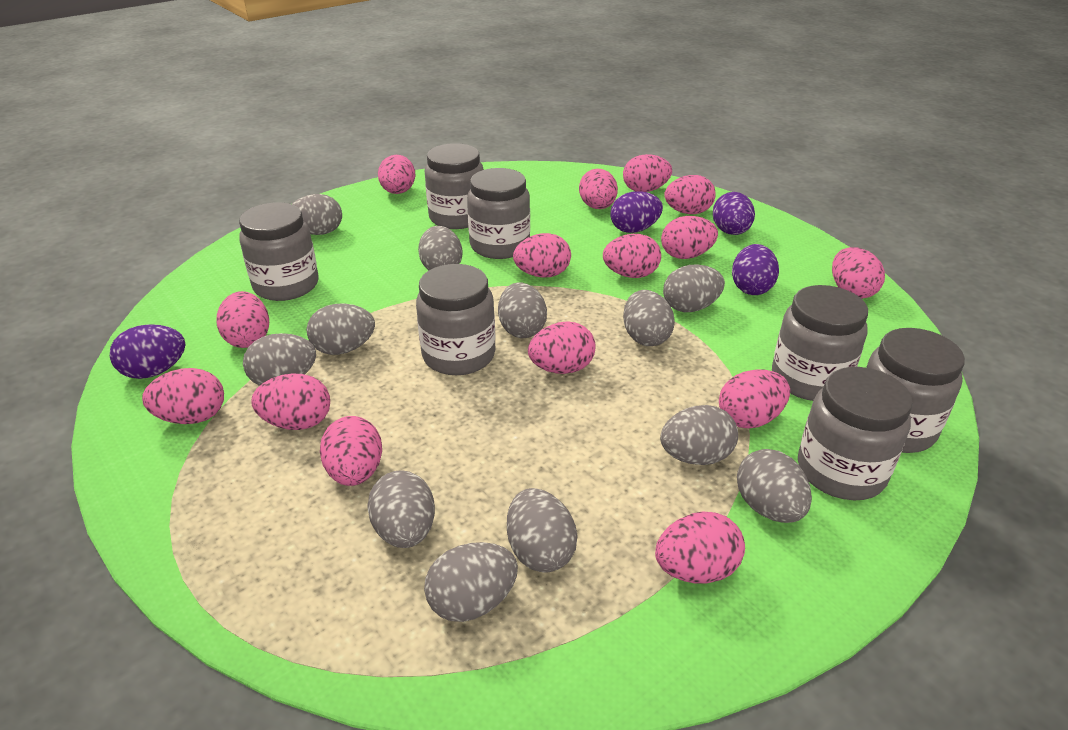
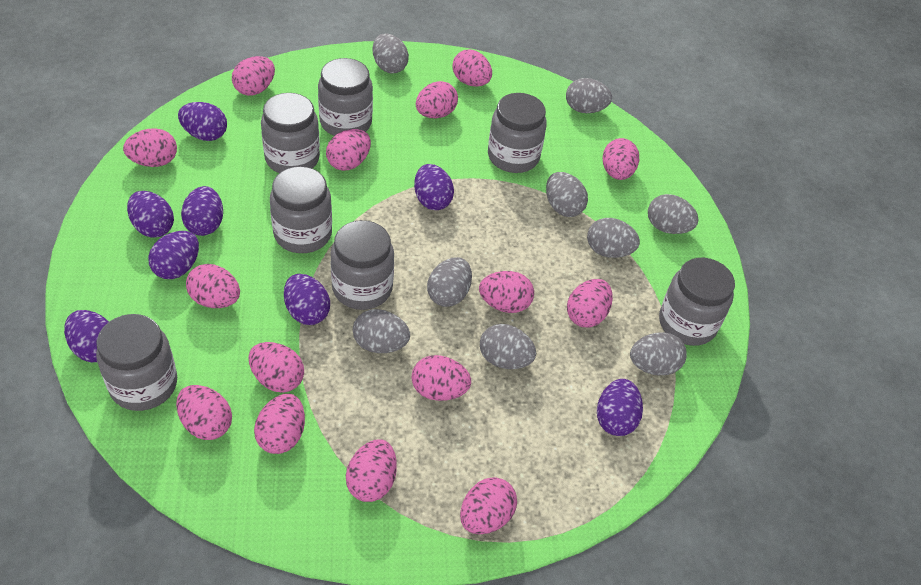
grey egg: 12 -> 9
purple egg: 4 -> 8

